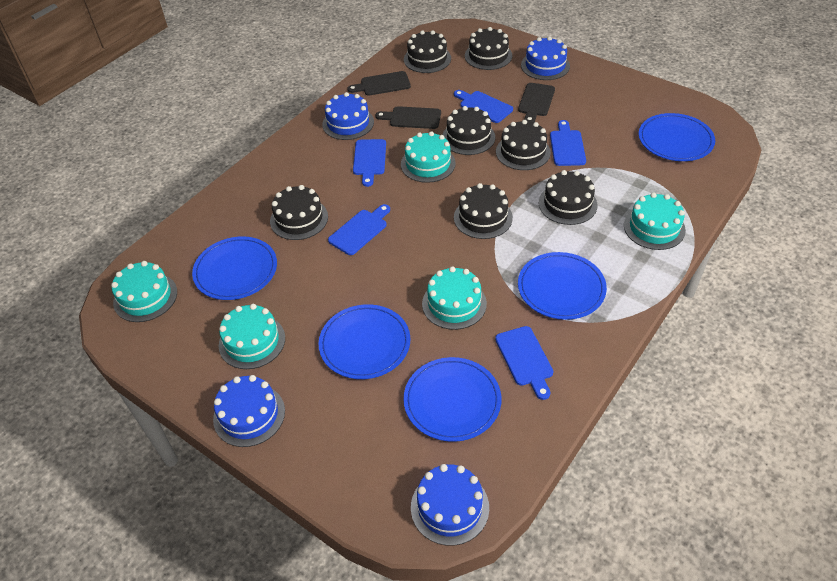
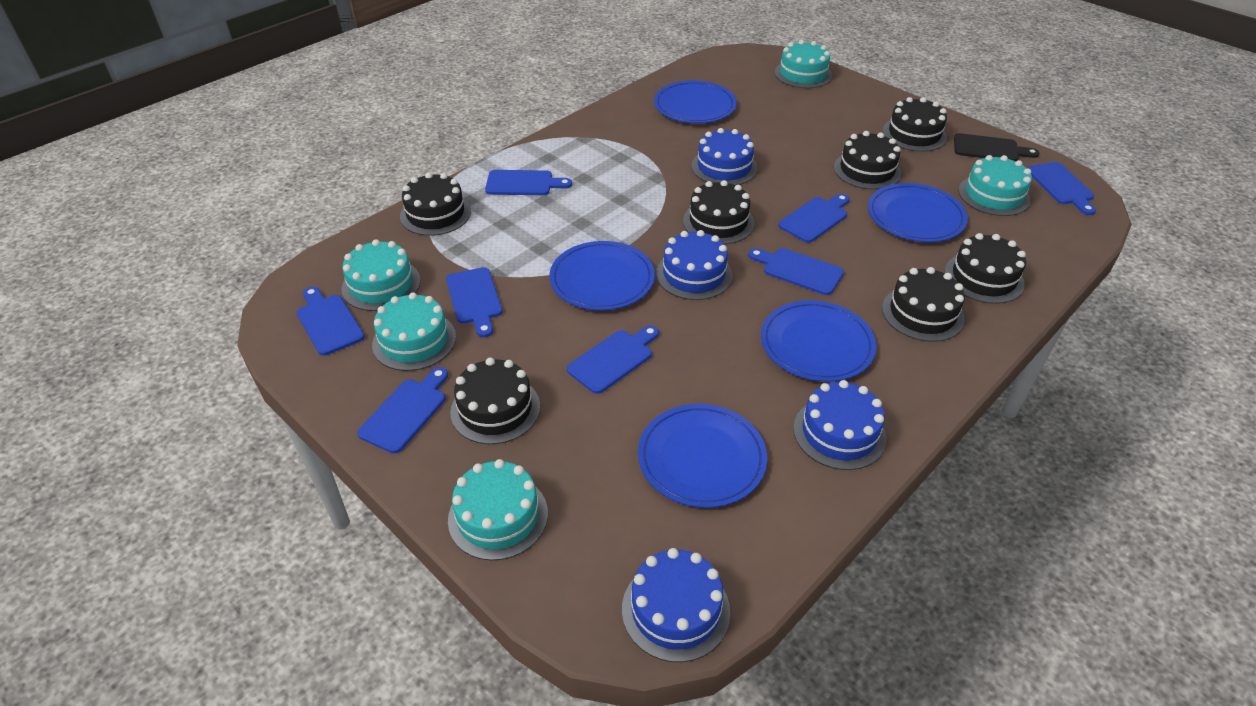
black cutting board: 3 -> 1
blue cutting board: 5 -> 8

